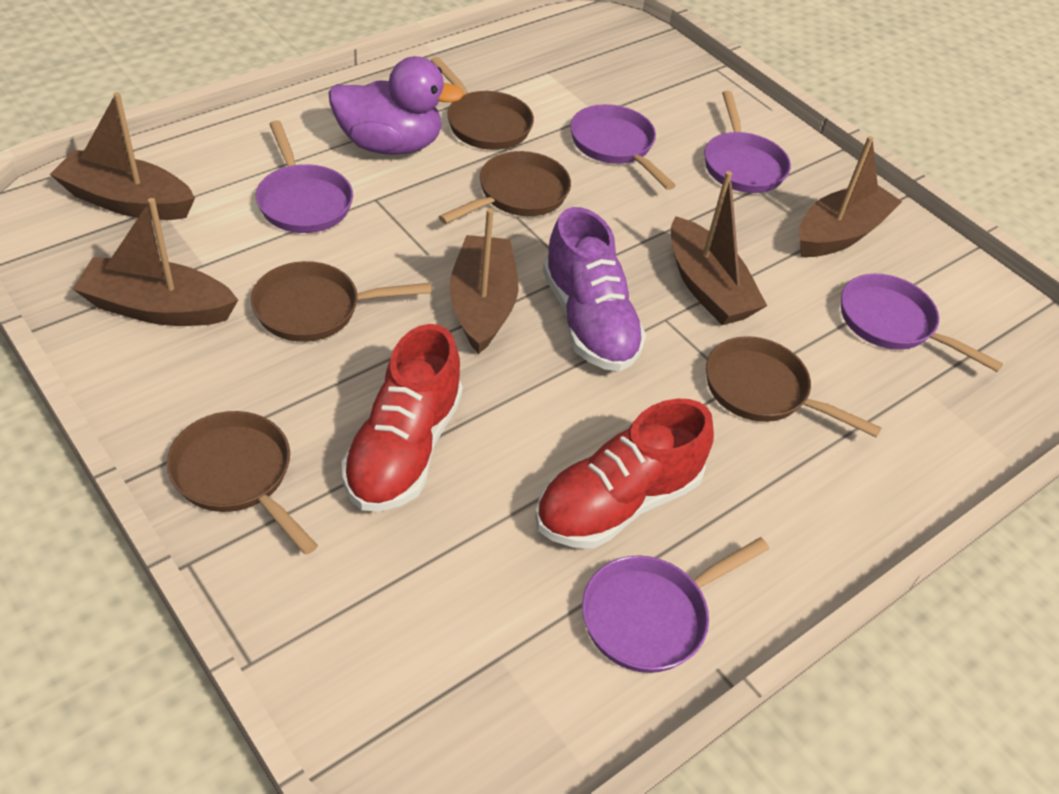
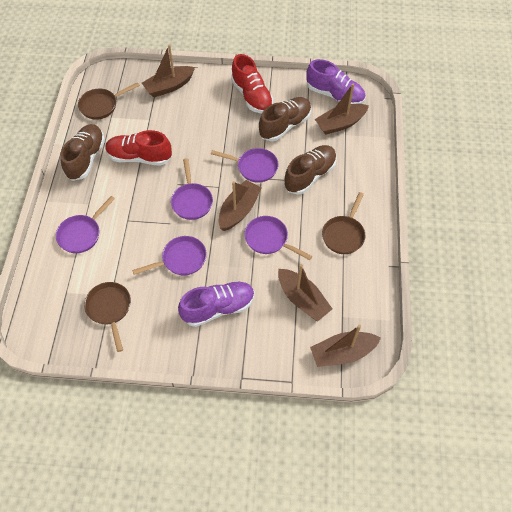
brown pan: 5 -> 3
brown shoe: 0 -> 3
purple duck: 1 -> 0
purple shoe: 1 -> 2

